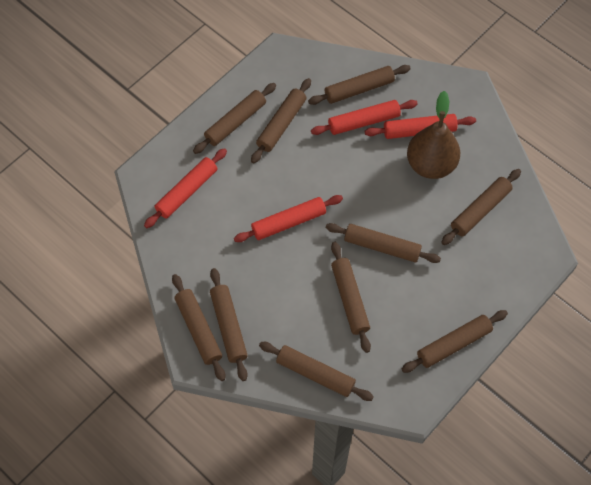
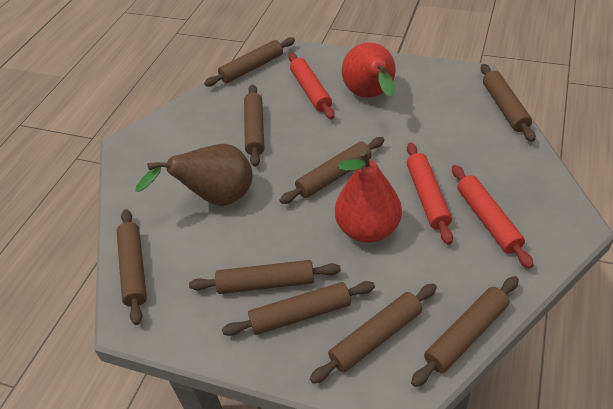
brown rolling pin: 10 -> 9
red pear: 0 -> 2
red rolling pin: 4 -> 3

